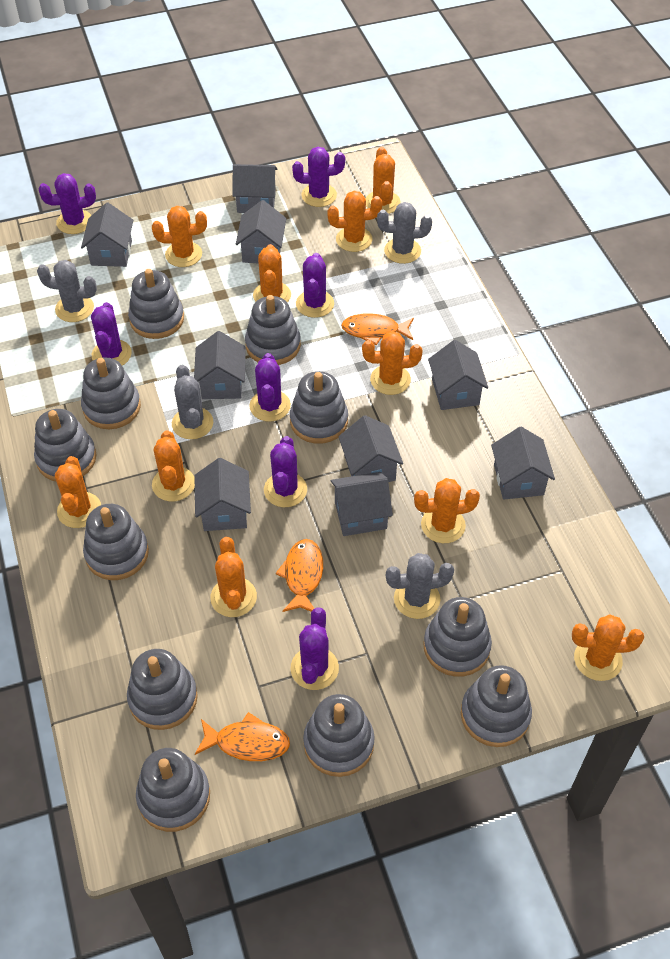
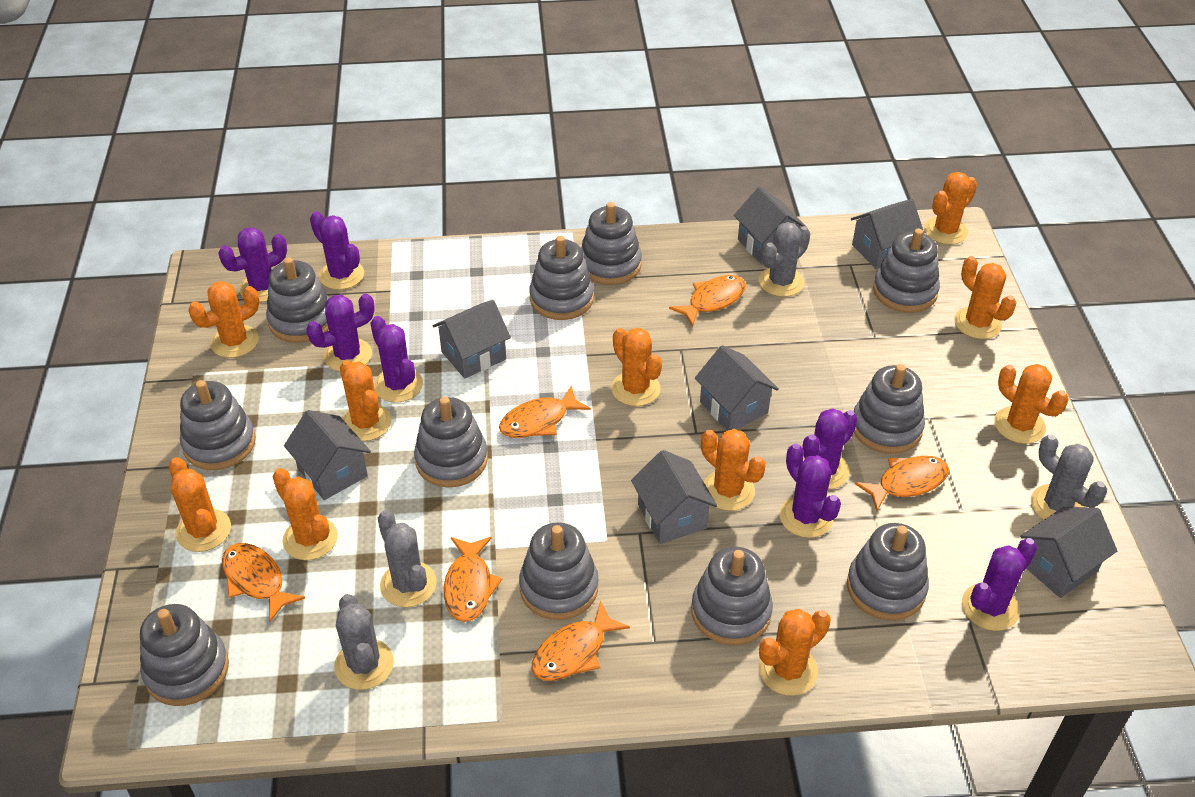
grey house: 9 -> 7
orange fish: 3 -> 6

